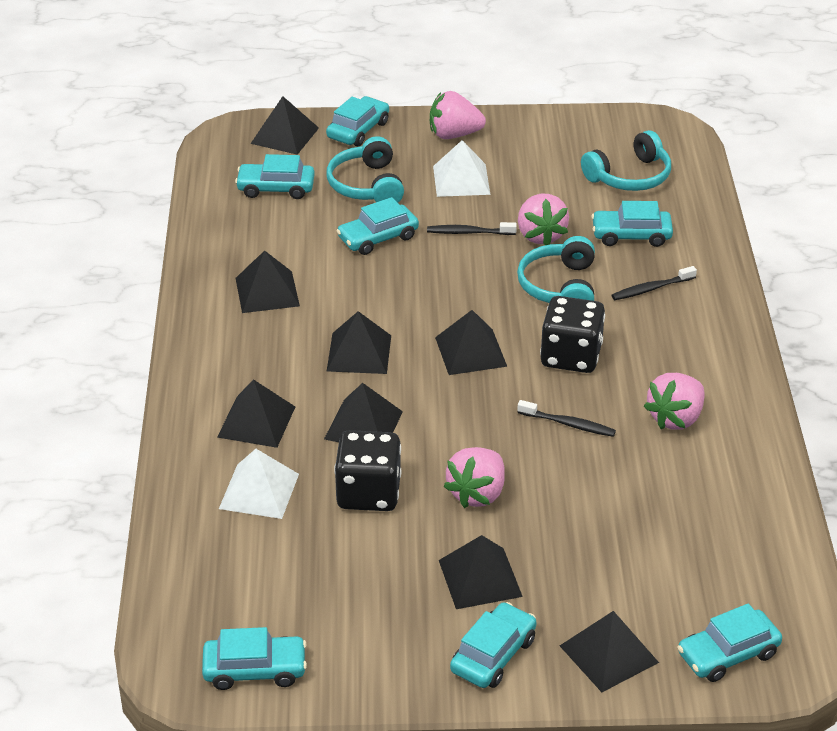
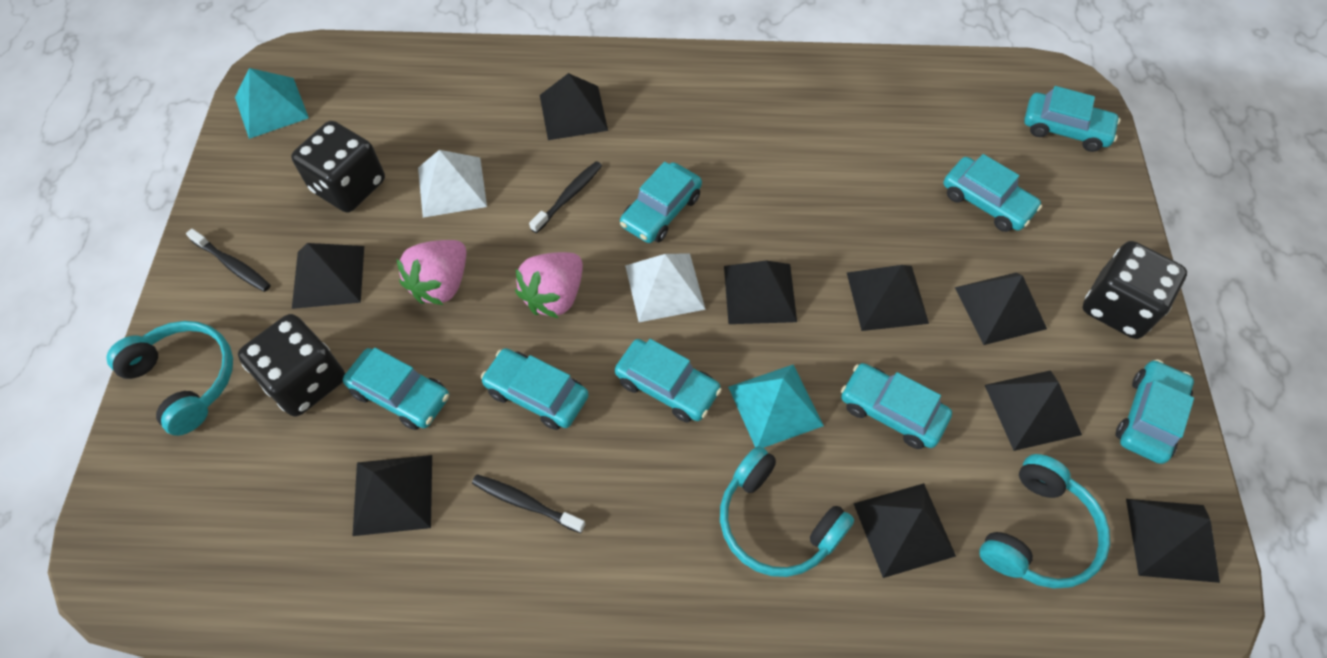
black dice: 2 -> 3
black pyramid: 8 -> 9
pink strawberry: 4 -> 2
turquoise car: 7 -> 8
turquoise pyramid: 0 -> 2

